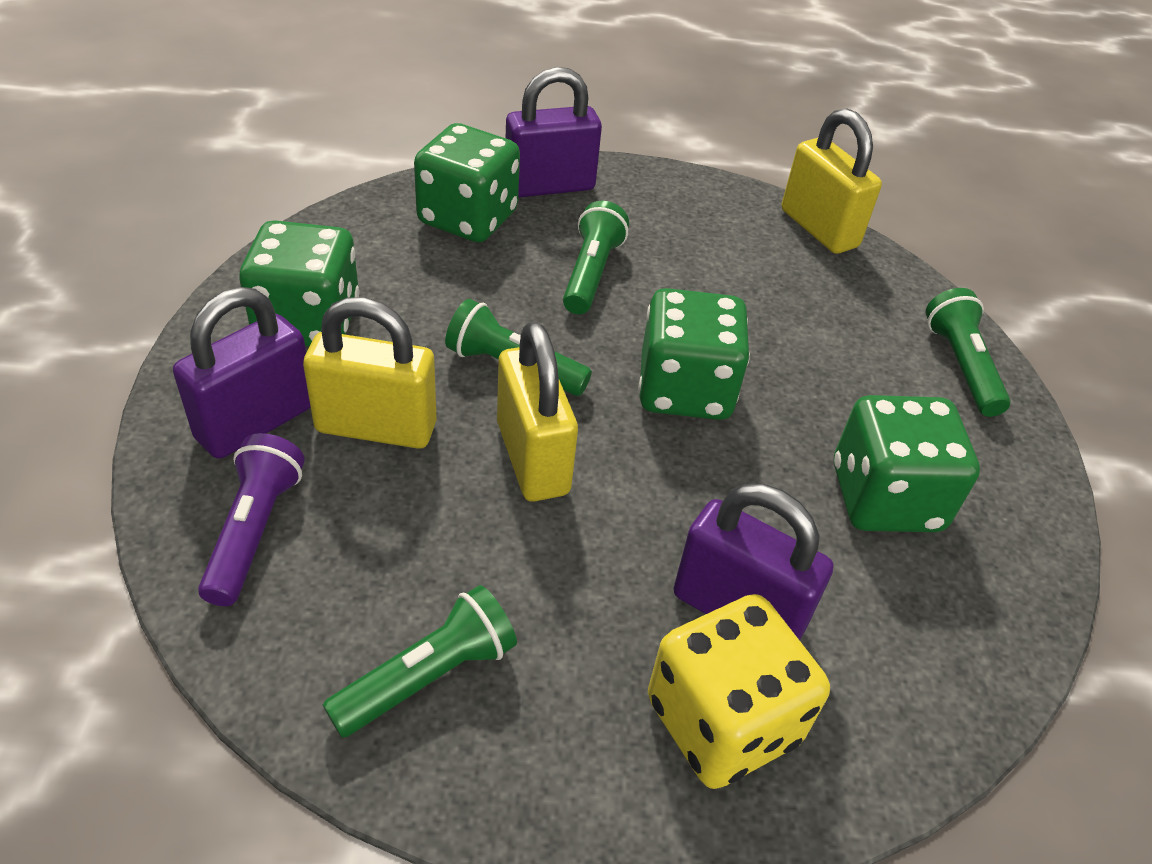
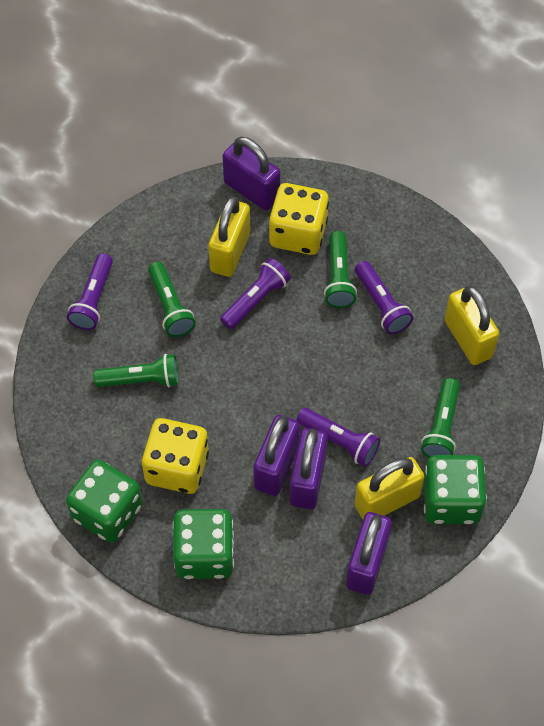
green dice: 4 -> 3
purple flashlight: 1 -> 4
purple padlock: 3 -> 4
yellow dice: 1 -> 2

